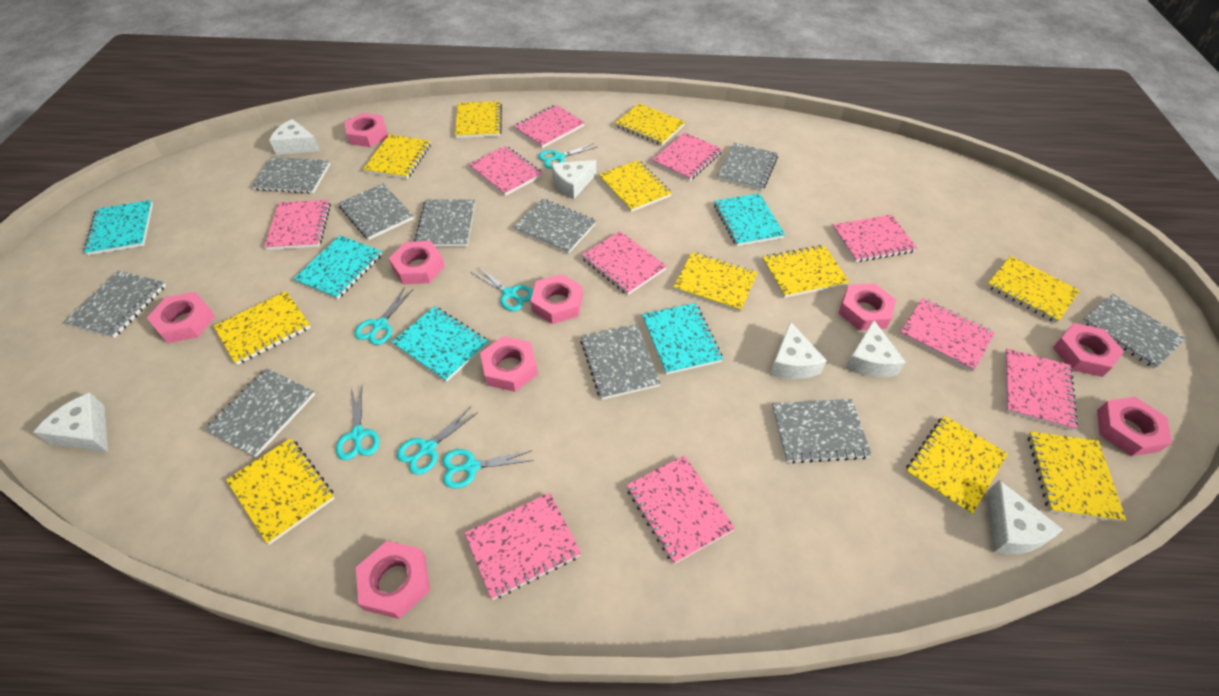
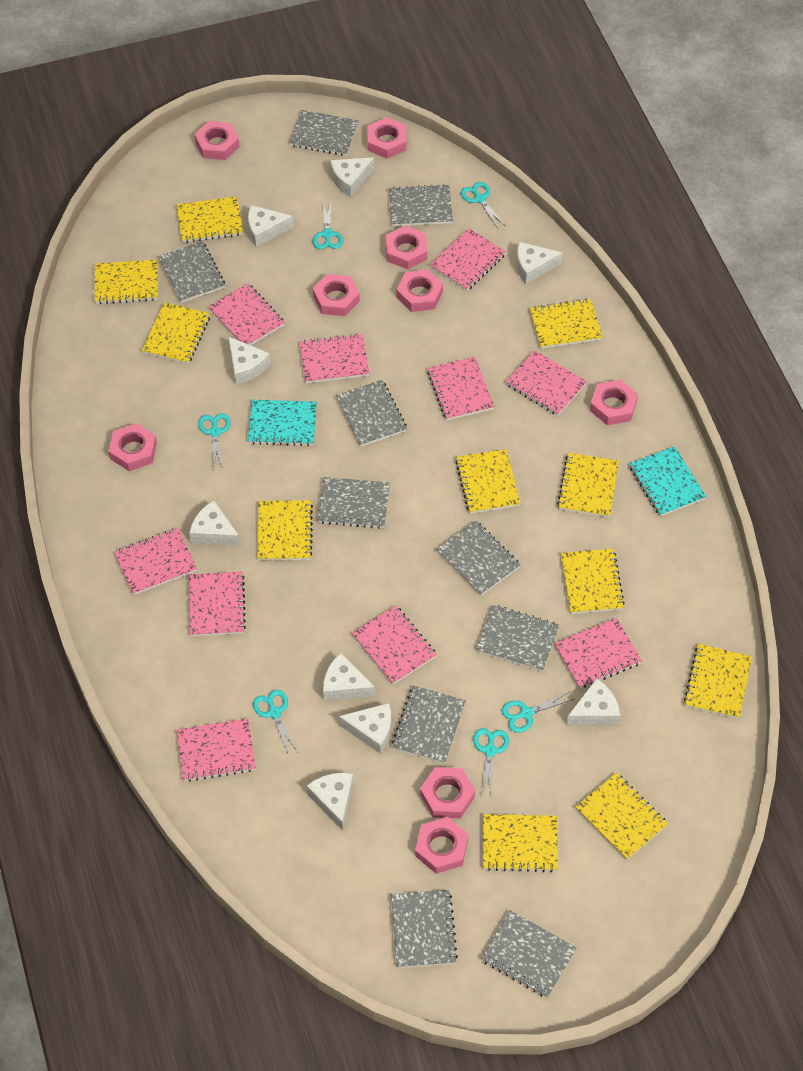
turquoise notebook: 5 -> 2
white cheese: 6 -> 9

